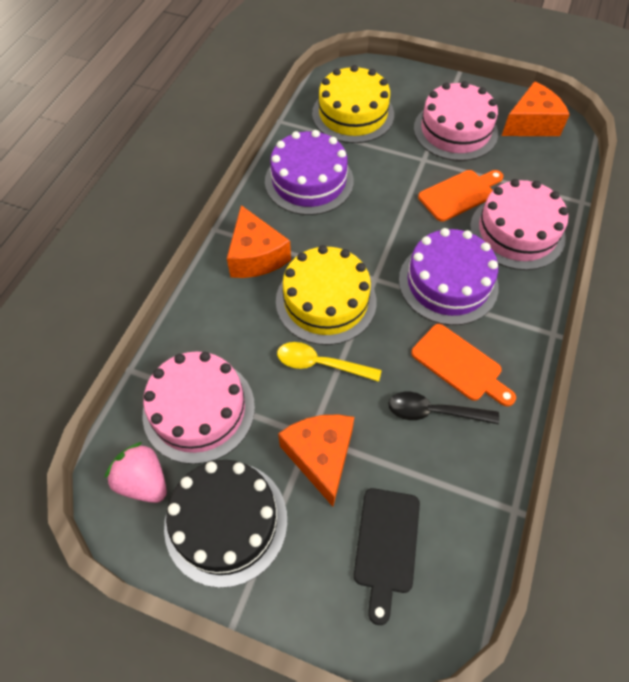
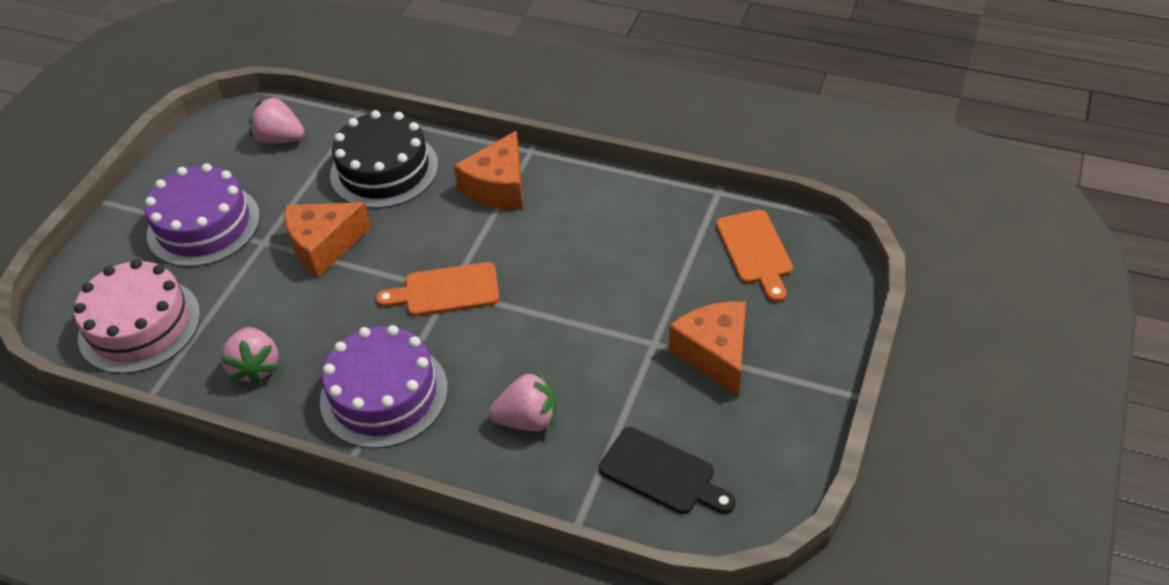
black spoon: 1 -> 0
pink cake: 3 -> 1
pink strawberry: 1 -> 3
yellow cake: 2 -> 0
yellow spoon: 1 -> 0

